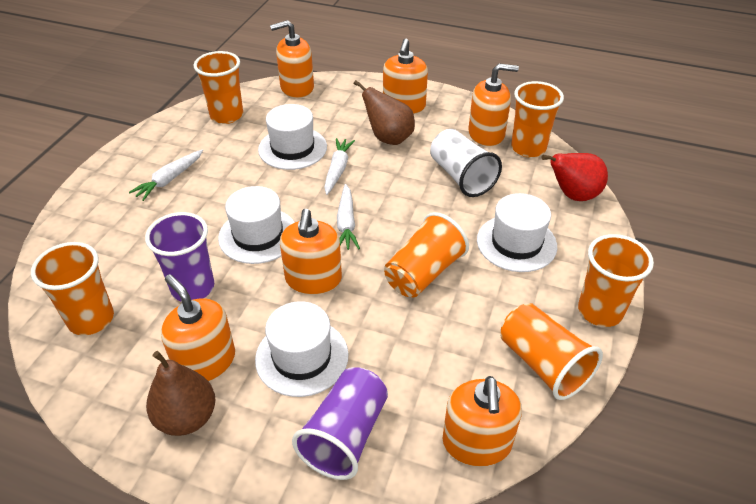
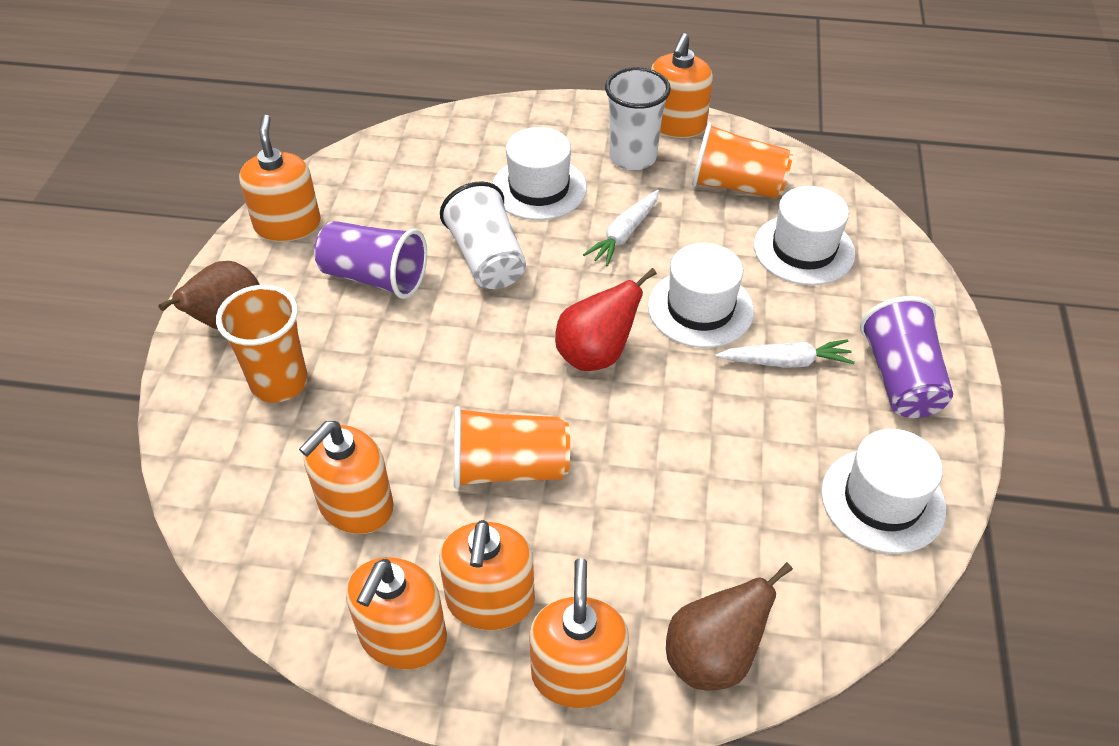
orange cup: 6 -> 3
white carrot: 3 -> 2
white cup: 1 -> 2

